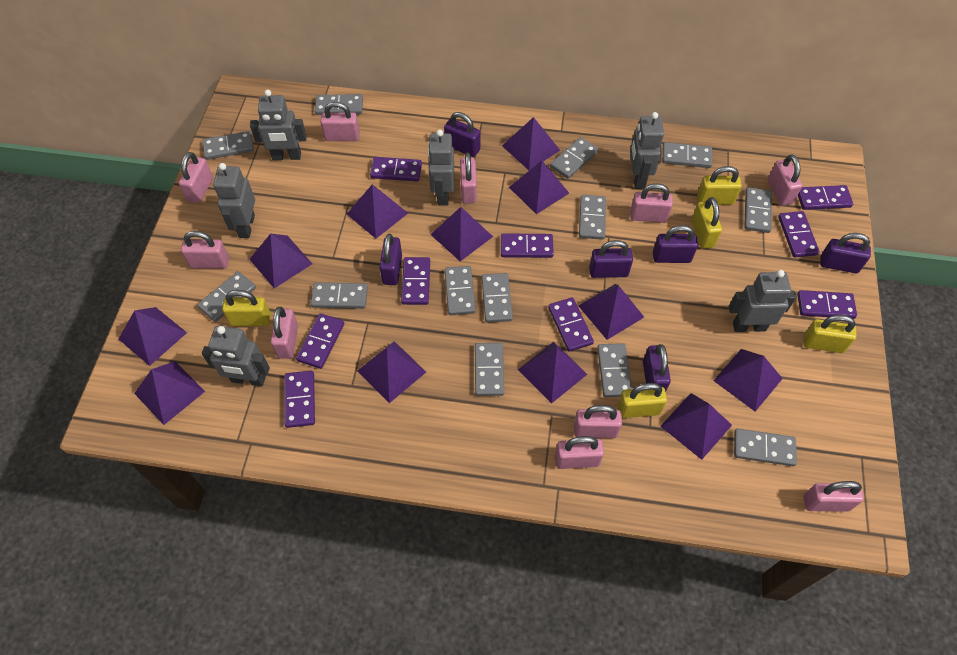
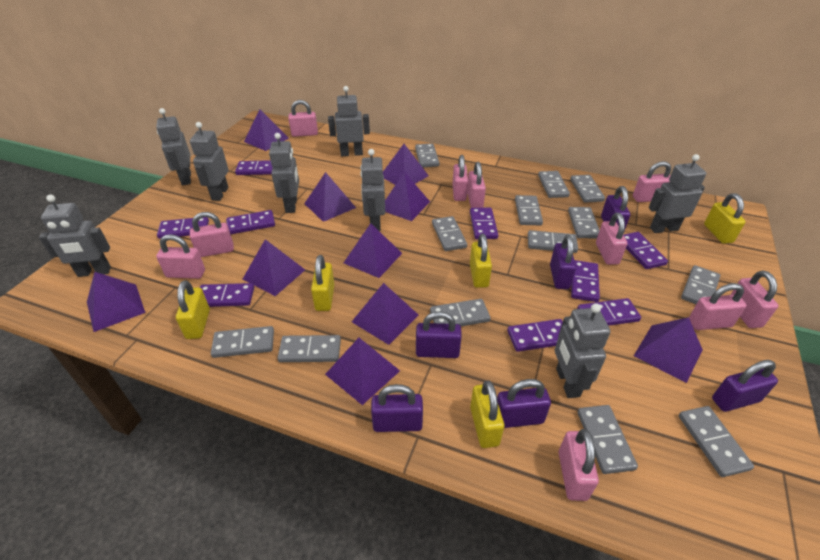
grey robot: 6 -> 8
purple pyramid: 12 -> 10

